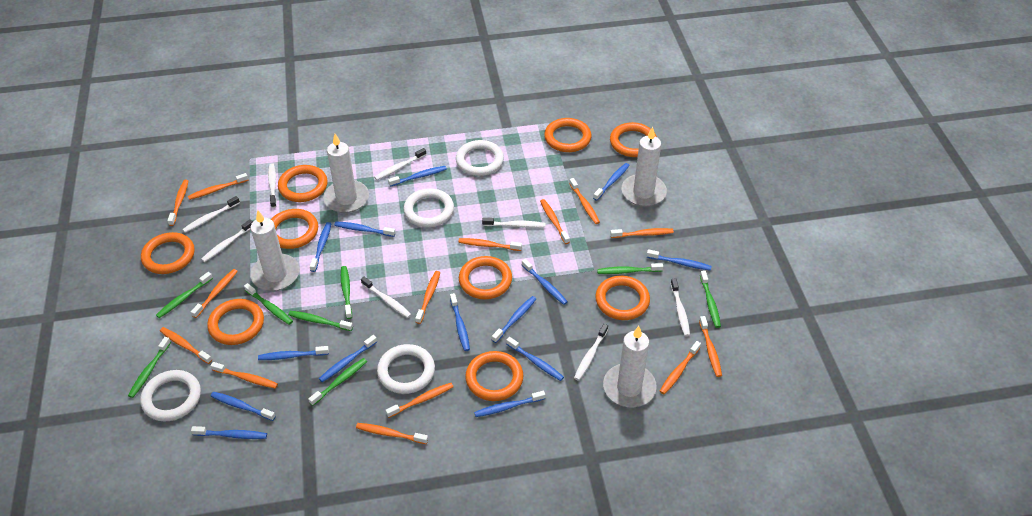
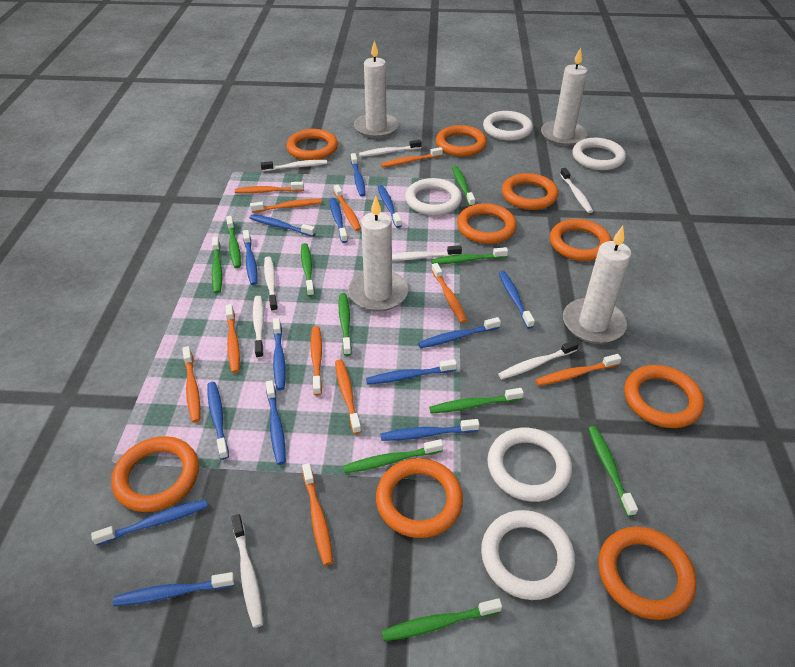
green toothbrush: 8 -> 10
orange toothbrush: 14 -> 11
white ring: 4 -> 5

